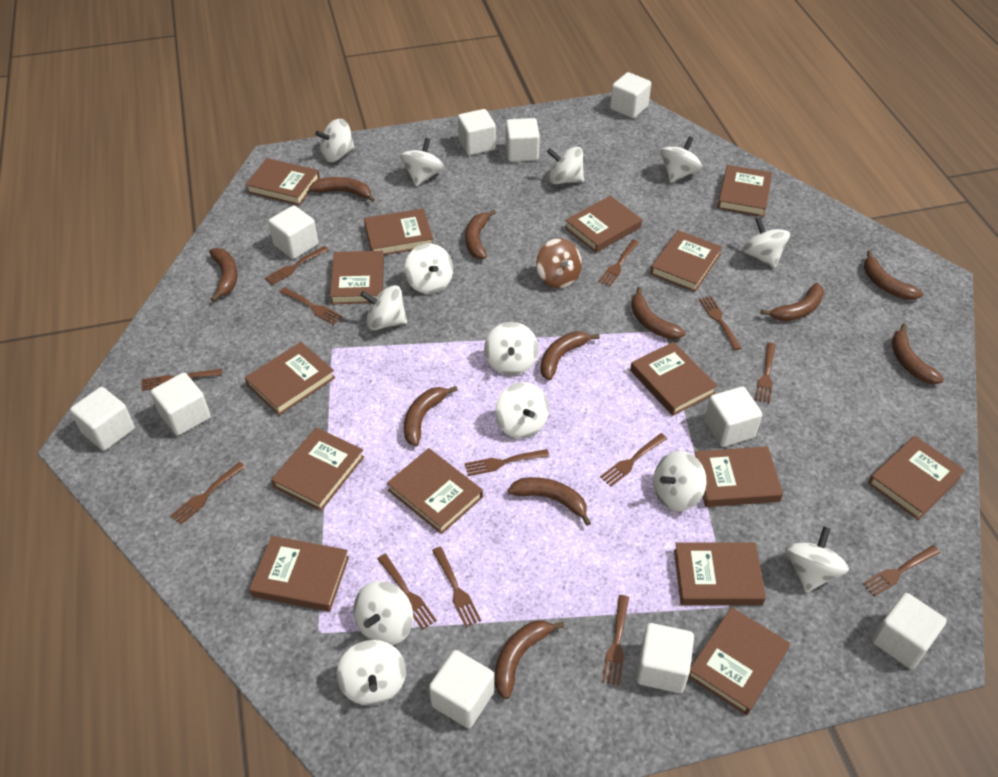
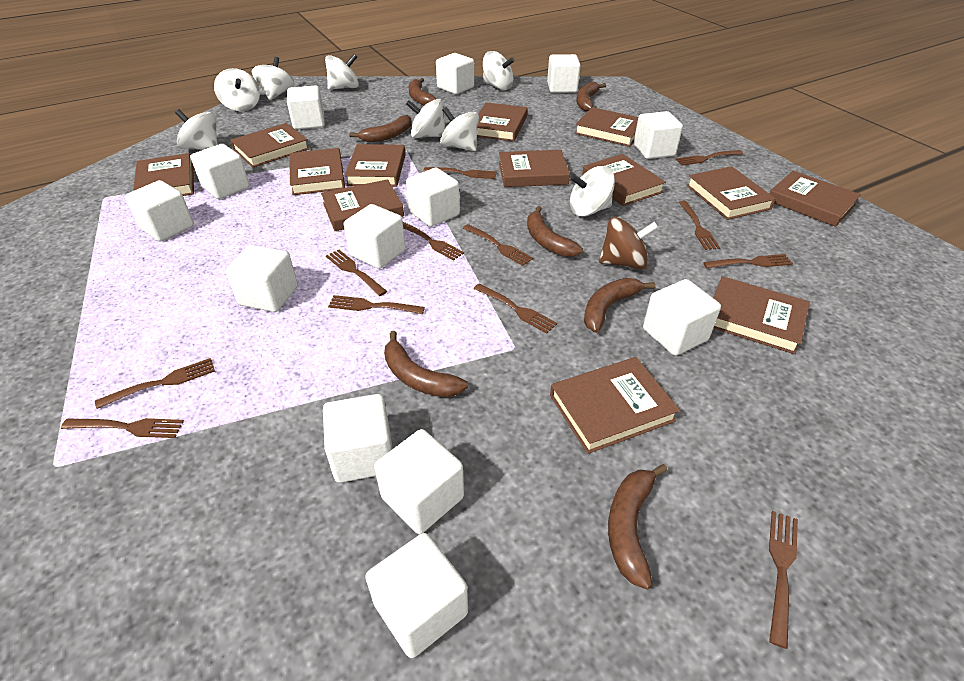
brown banana: 11 -> 7
brown book: 15 -> 13
brown fork: 13 -> 12
white cube: 10 -> 13
white spinning top: 13 -> 8

